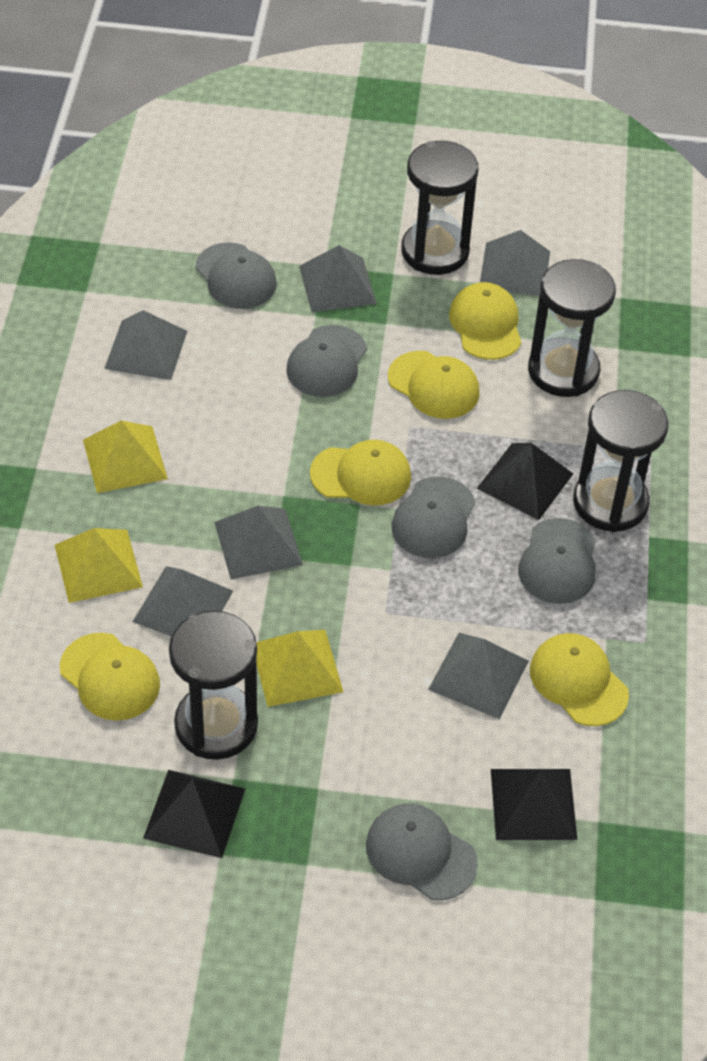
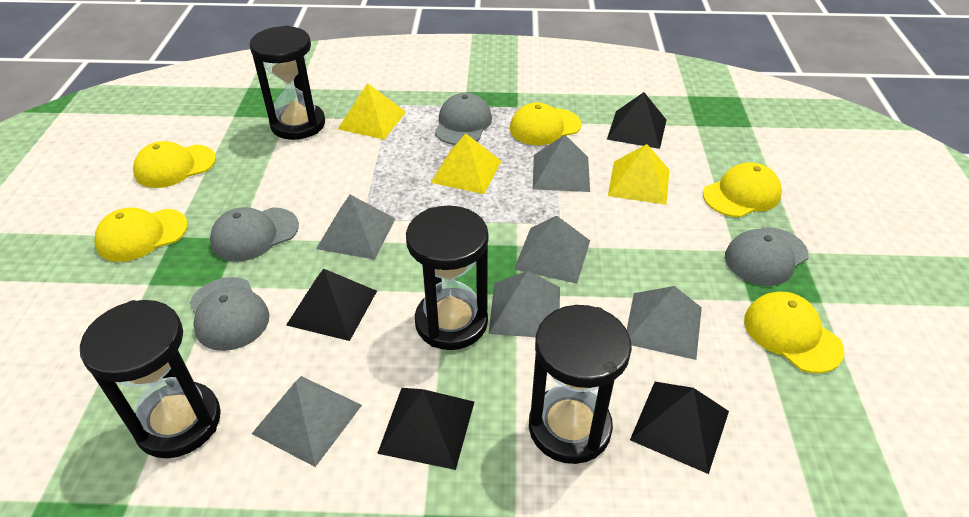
black pyramid: 3 -> 4
grey cap: 5 -> 4

